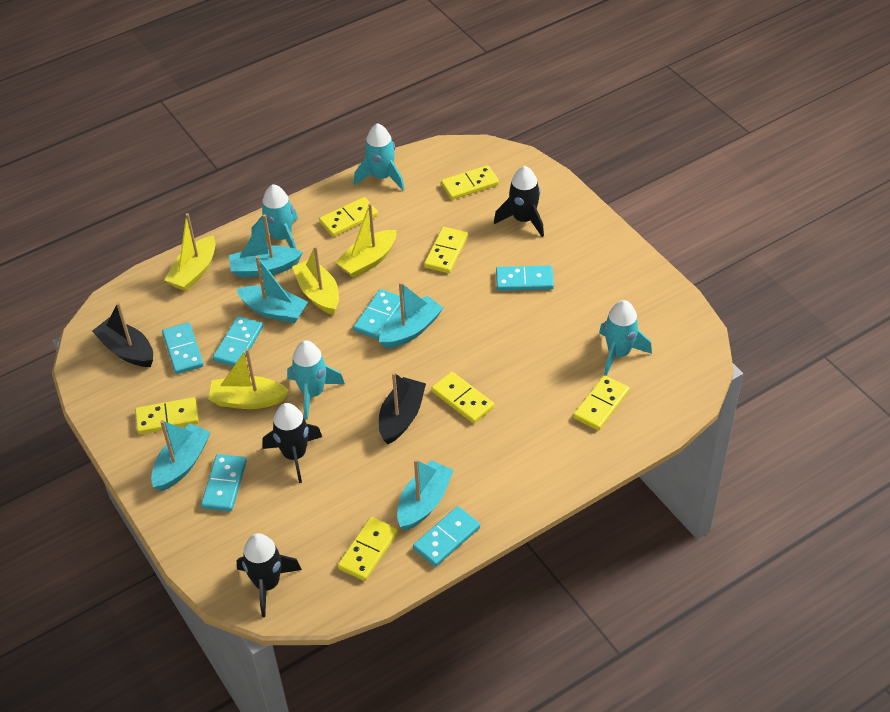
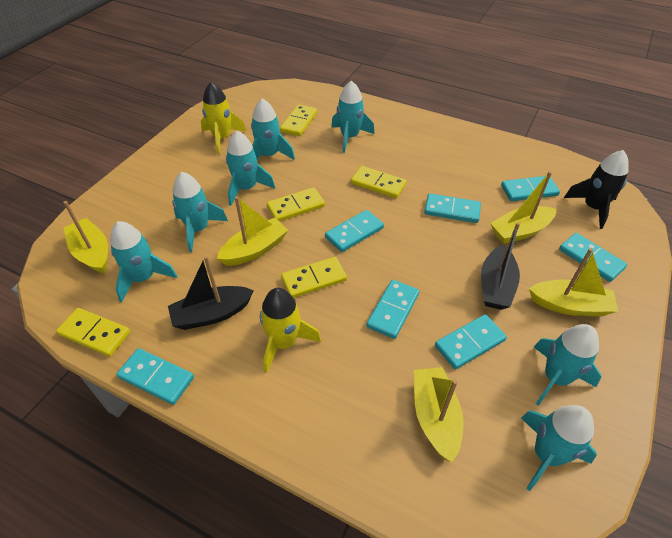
black rocket: 3 -> 1
turquoise boat: 5 -> 0
turquoise domino: 6 -> 7
turquoise rocket: 4 -> 7
yellow boat: 4 -> 5
yellow domino: 7 -> 5
yellow rocket: 0 -> 2

